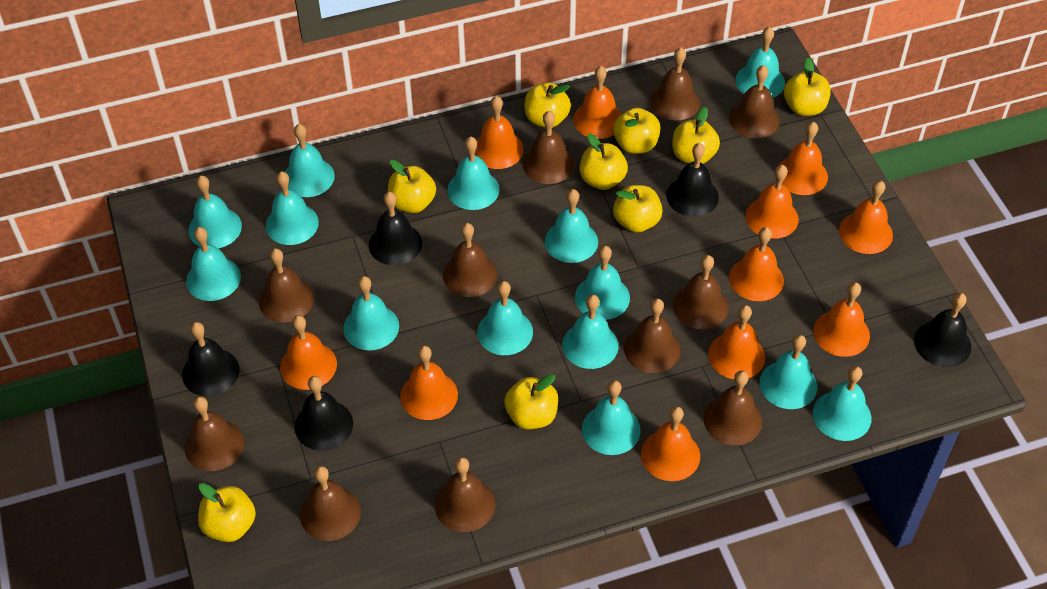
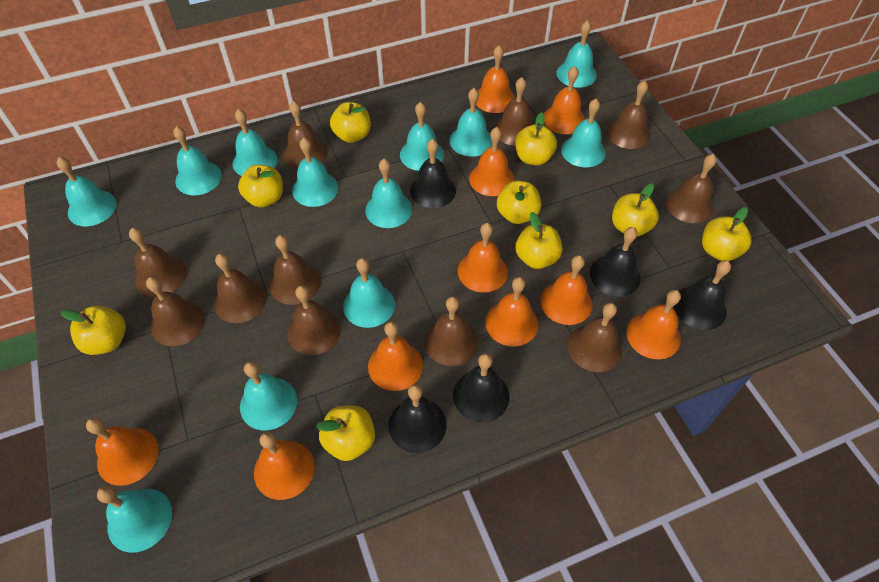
orange bell: 11 -> 10
turquoise bell: 14 -> 12

